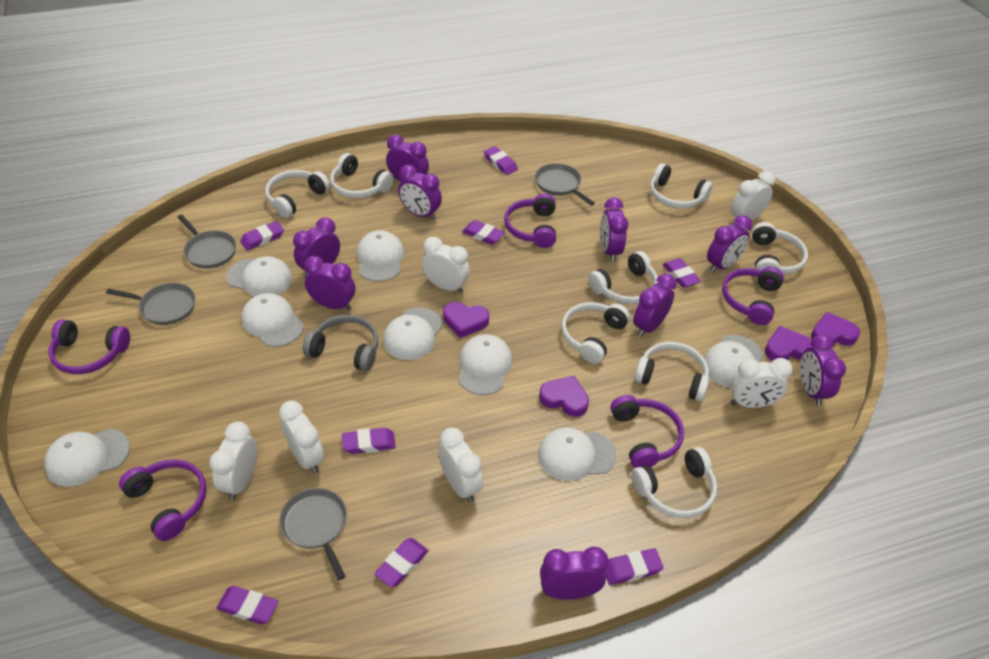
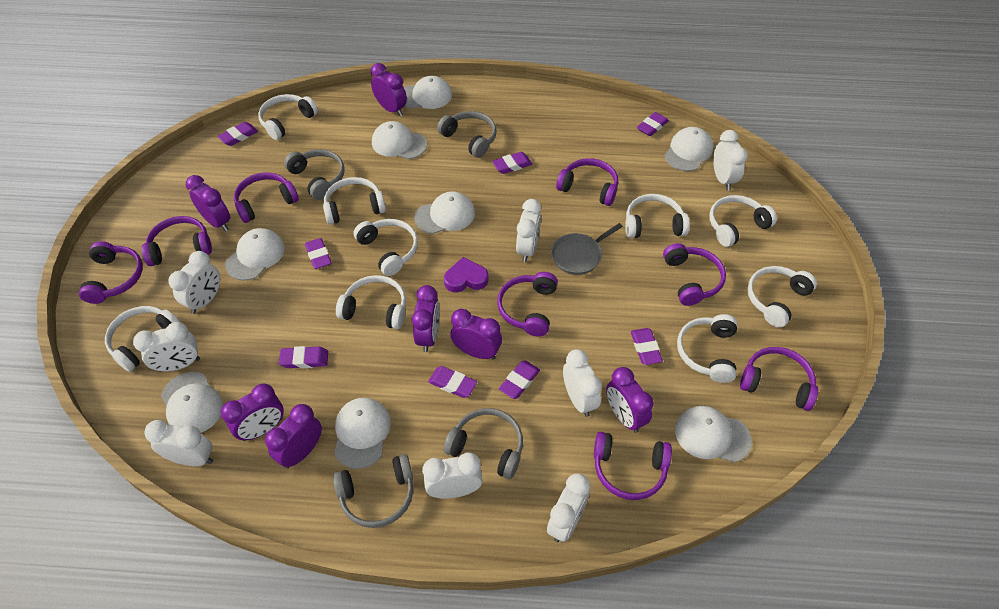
grey headphones: 1 -> 4
grey pan: 4 -> 1
purple clock: 9 -> 7
purple headphones: 5 -> 8
purple heart: 4 -> 1
white clock: 6 -> 8
white headphones: 8 -> 9

